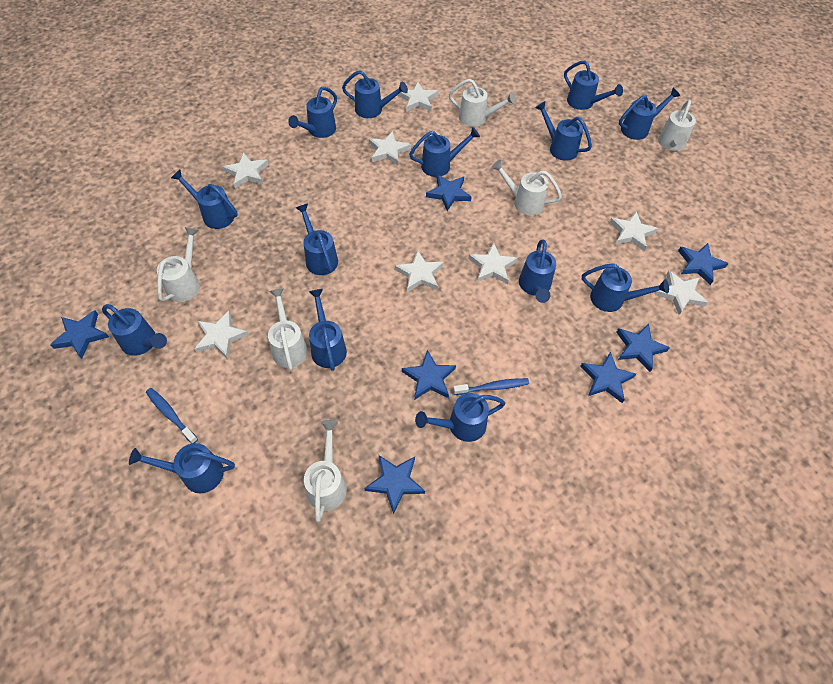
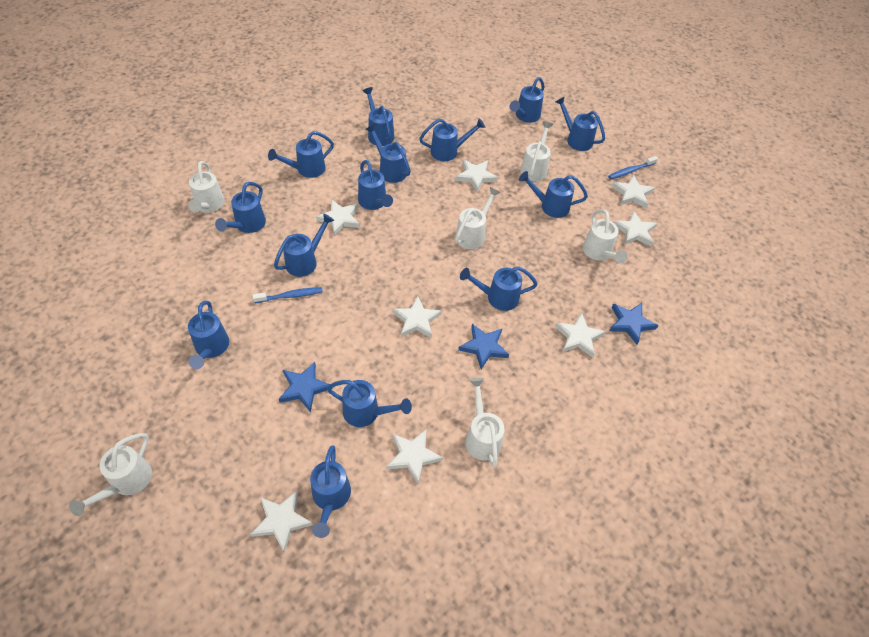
blue star: 7 -> 3

